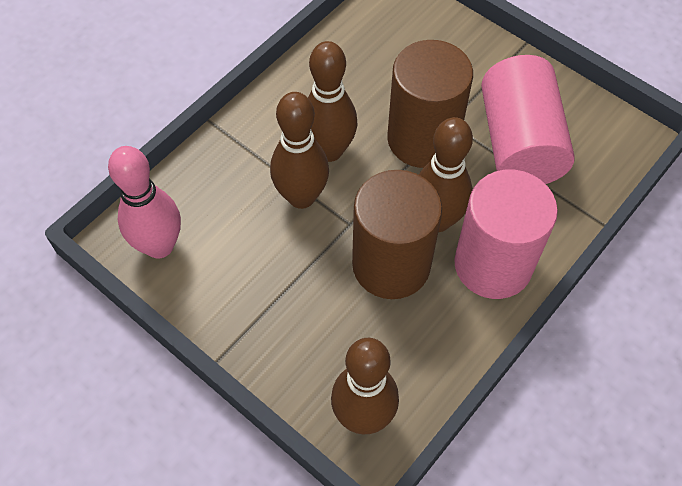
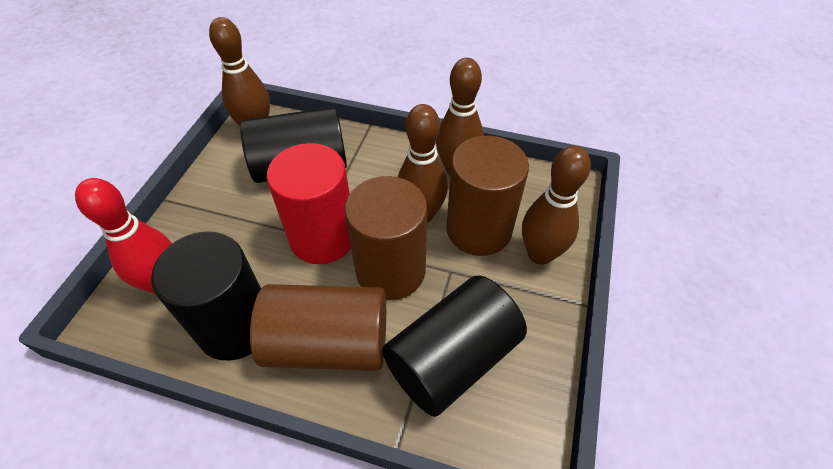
black cylinder: 0 -> 3
brown cylinder: 2 -> 3
pink bowling pin: 1 -> 0
pink cylinder: 2 -> 0
red bowling pin: 0 -> 1
red cylinder: 0 -> 1

